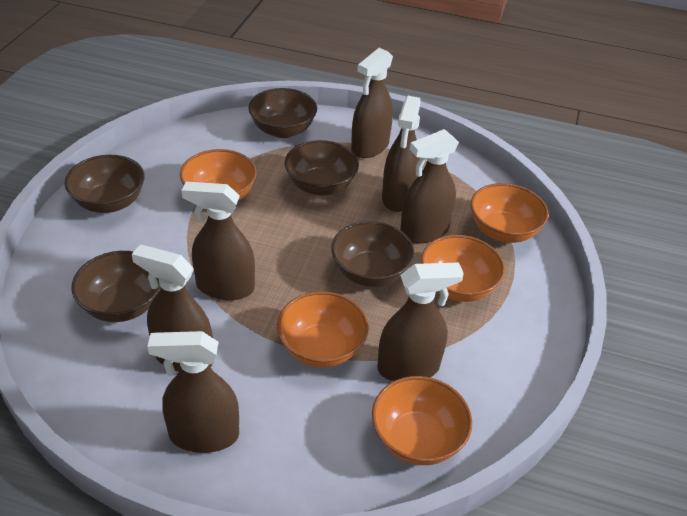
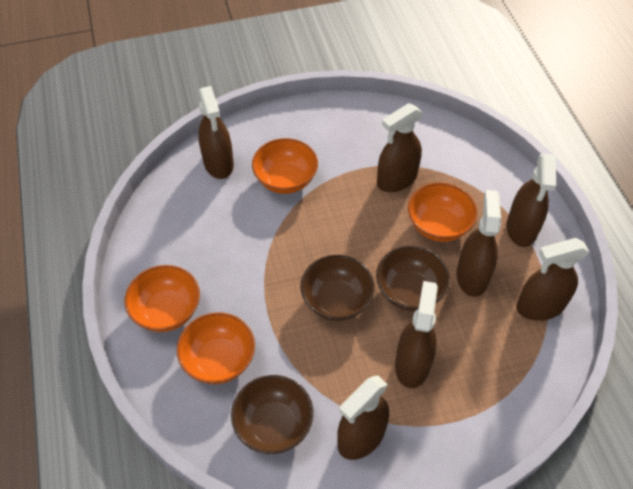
brown bowl: 5 -> 3
orange bowl: 5 -> 4

